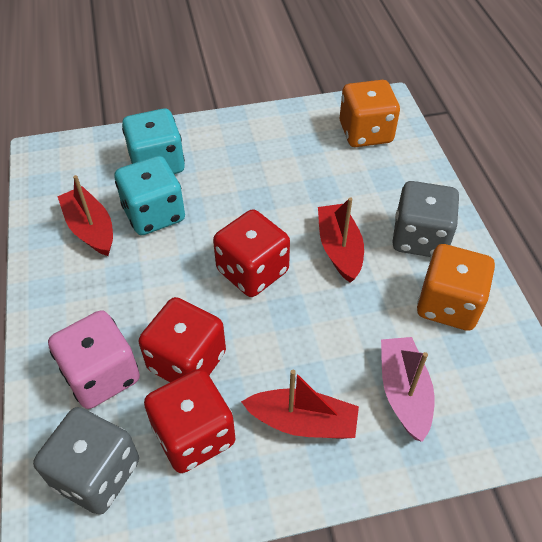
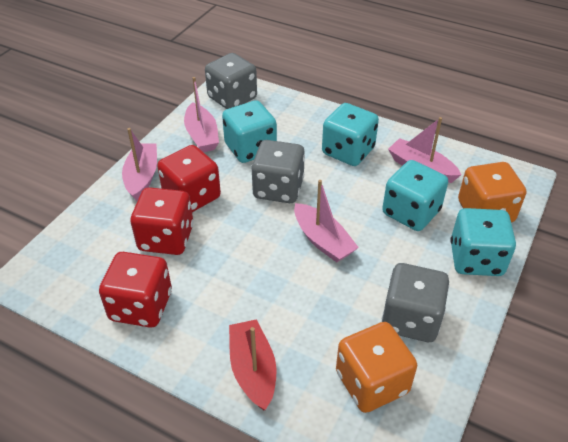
grey dice: 2 -> 3
pink boat: 1 -> 4
pink dice: 1 -> 0
red boat: 3 -> 1
turquoise dice: 2 -> 4

